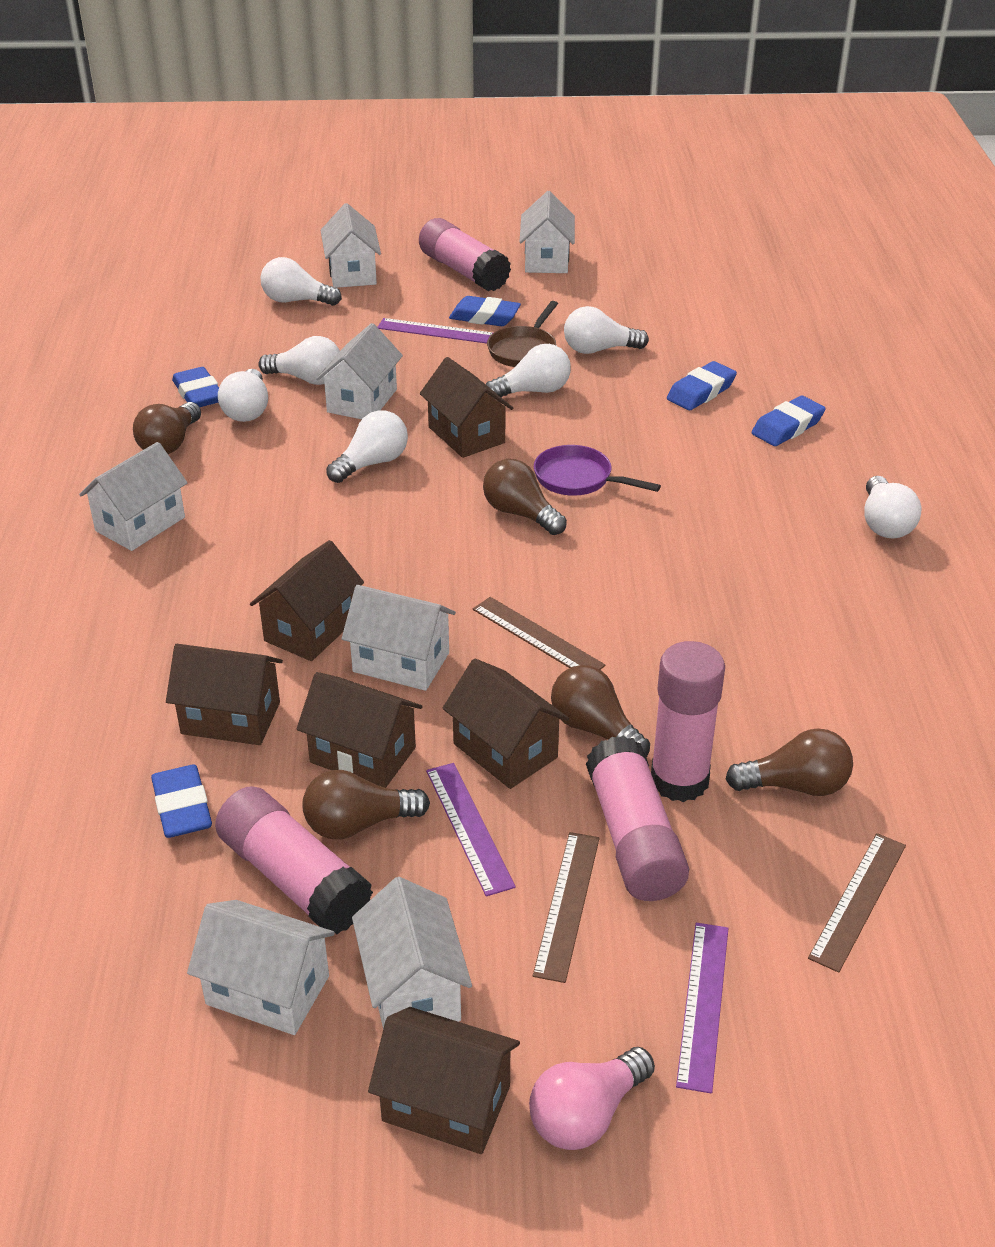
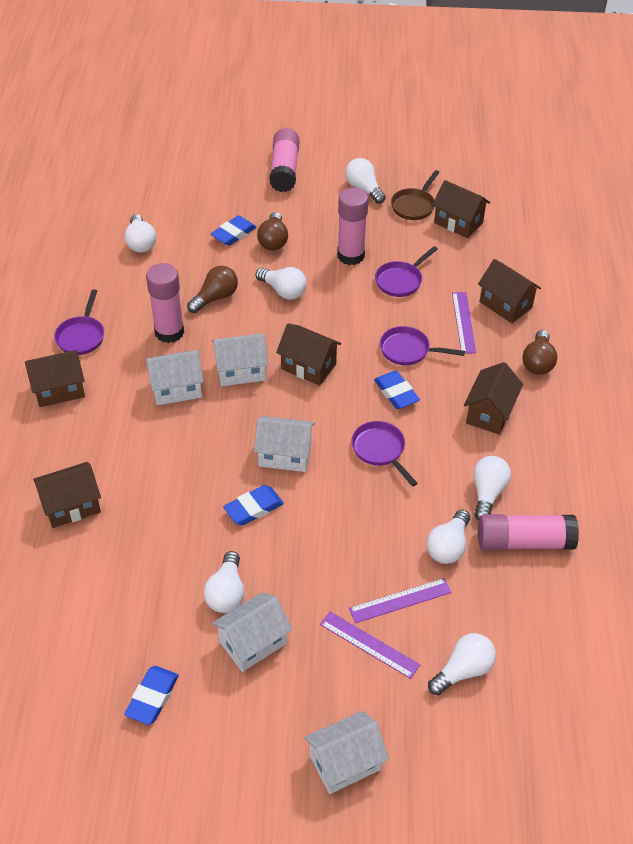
blue eraser: 5 -> 4
brown light bulb: 5 -> 3
brown ruler: 3 -> 0
pink light bulb: 1 -> 0
purple pan: 1 -> 4
white house: 7 -> 5

